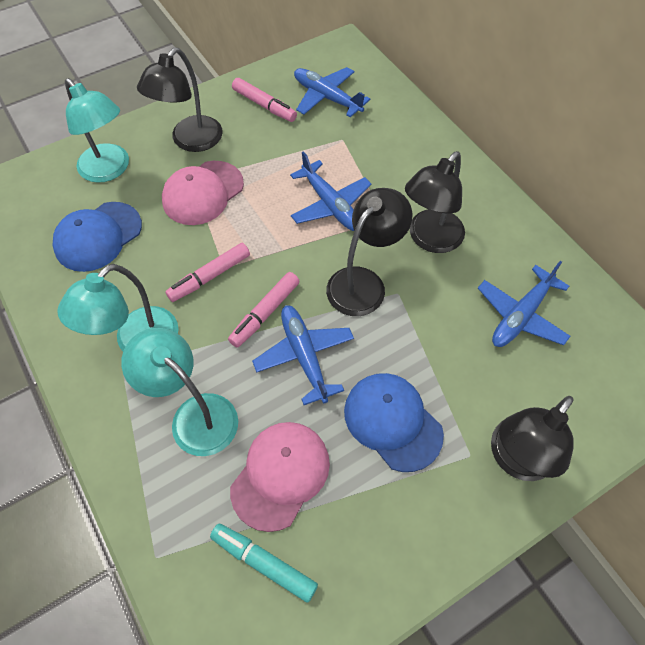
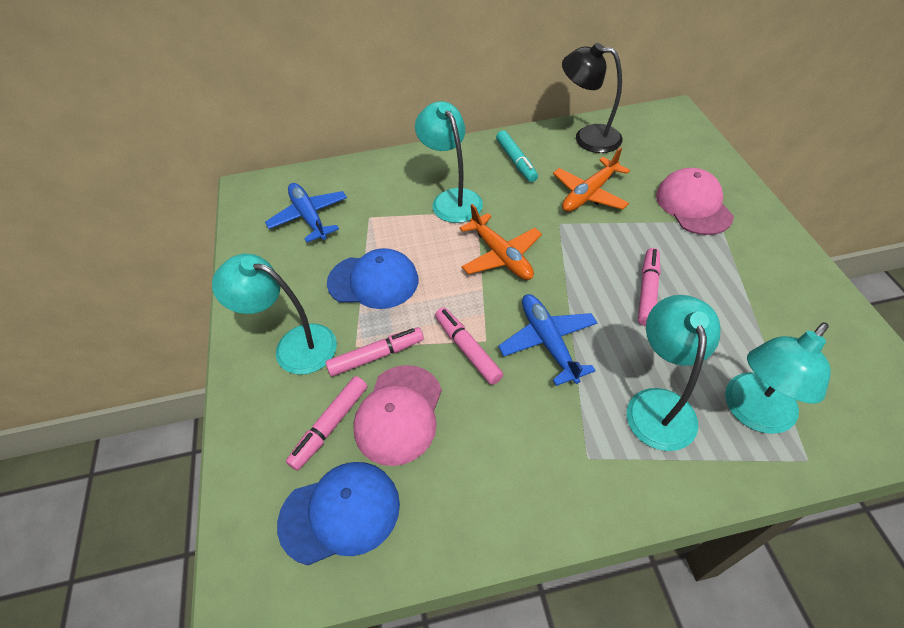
black lamp: 4 -> 1
blue plane: 4 -> 2
orange plane: 0 -> 2
pink marker: 3 -> 4
turquoise lamp: 3 -> 4

